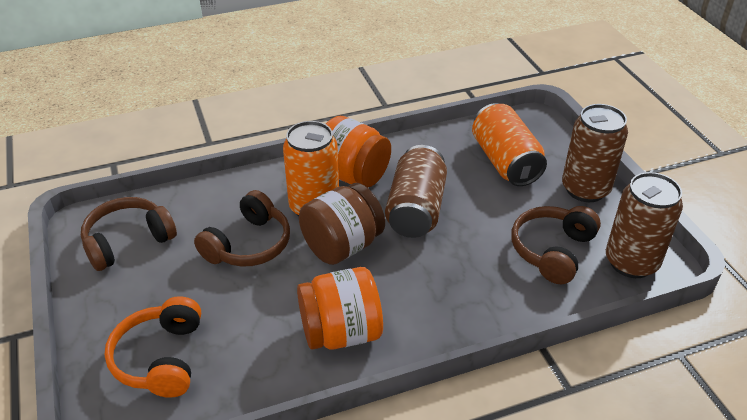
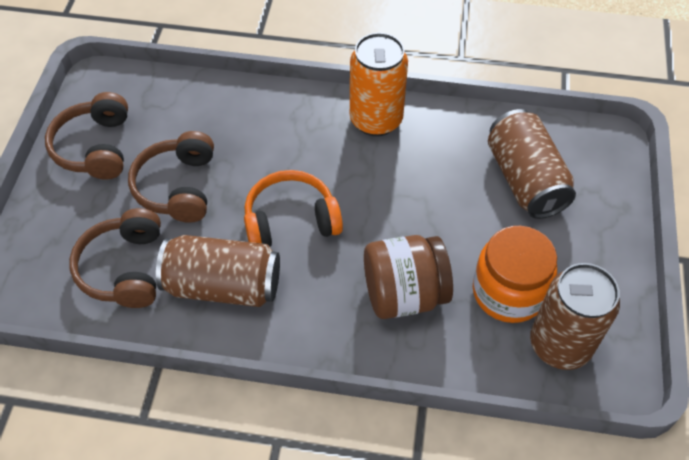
orange can: 2 -> 1
orange jar: 2 -> 1

